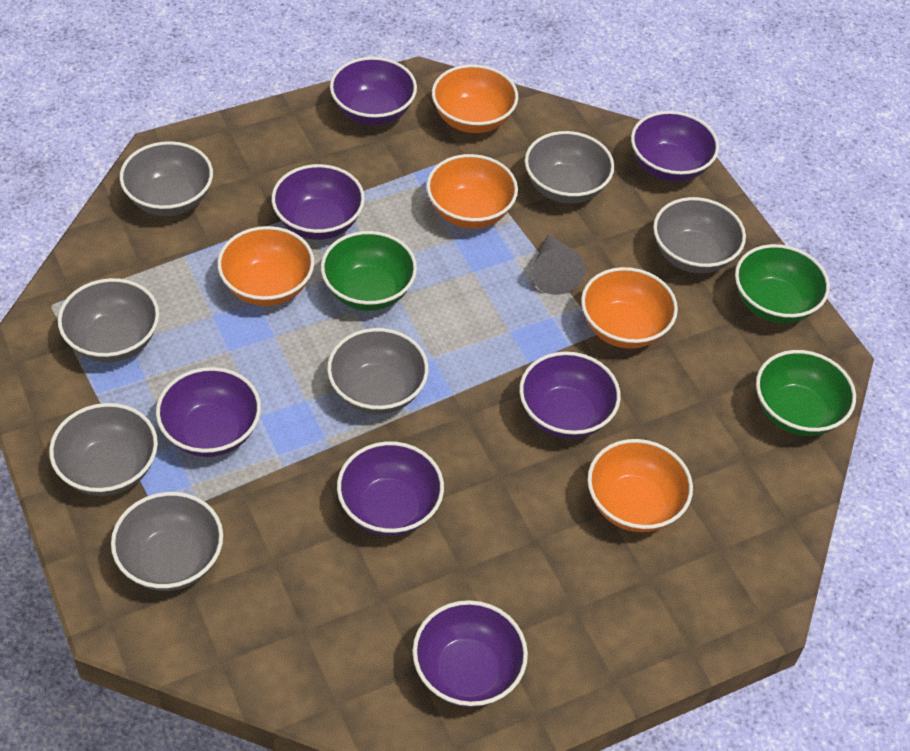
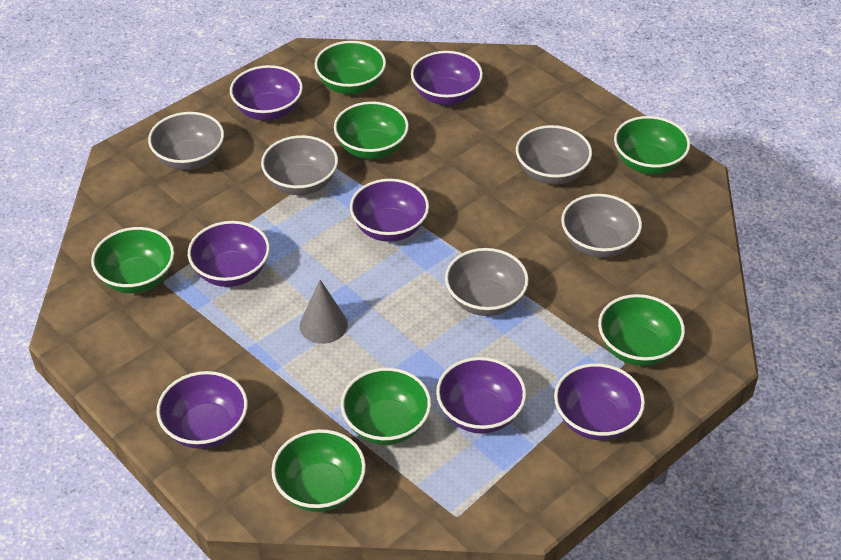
green bowl: 3 -> 7
grey bowl: 7 -> 5
orange bowl: 5 -> 0

